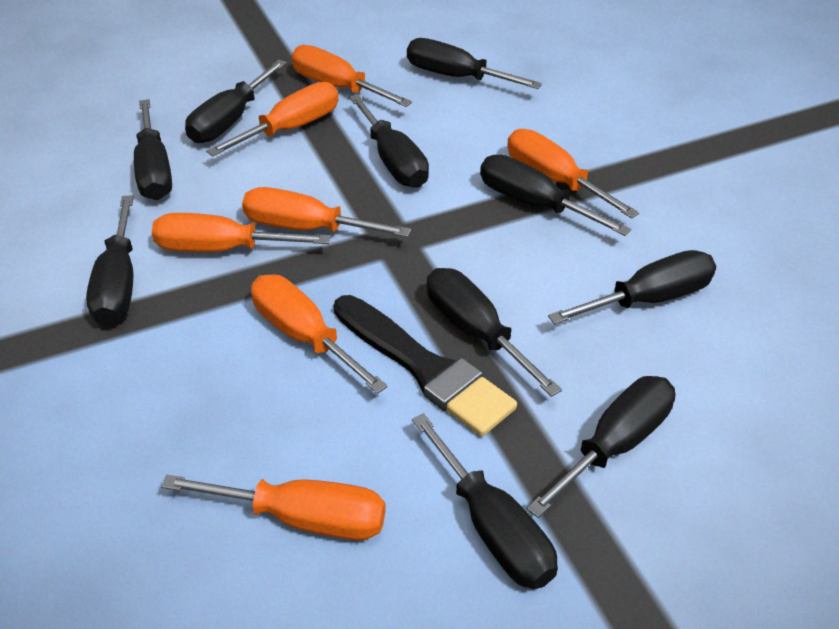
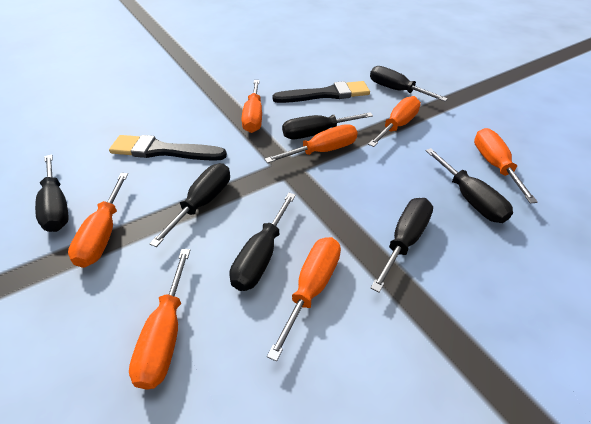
black brush: 1 -> 2
black screwdriver: 10 -> 7

